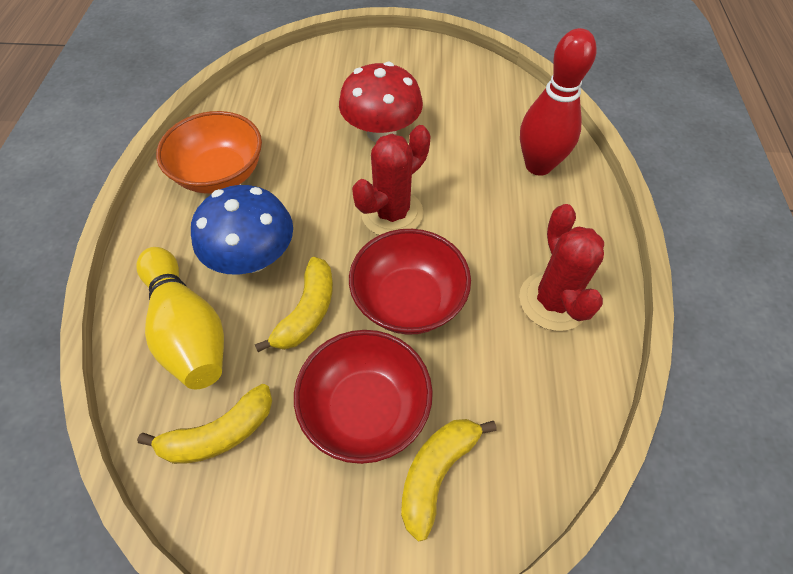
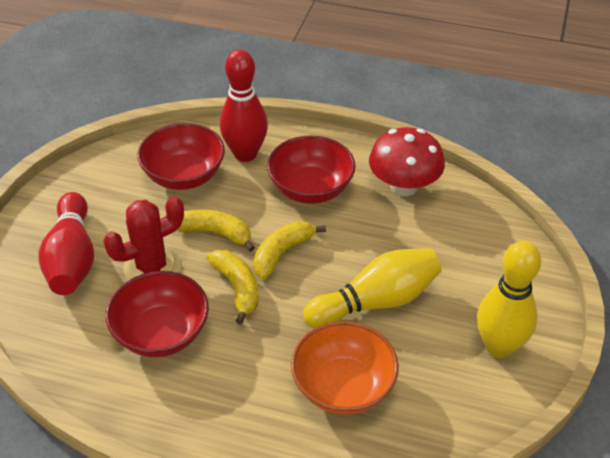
blue mushroom: 1 -> 0
red bowl: 2 -> 3
red bowling pin: 1 -> 2
red cactus: 2 -> 1
yellow bowling pin: 1 -> 2

